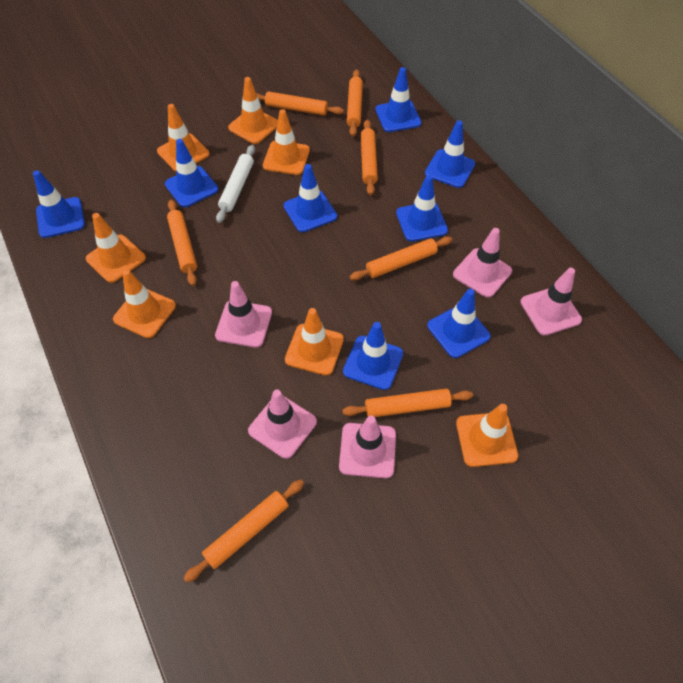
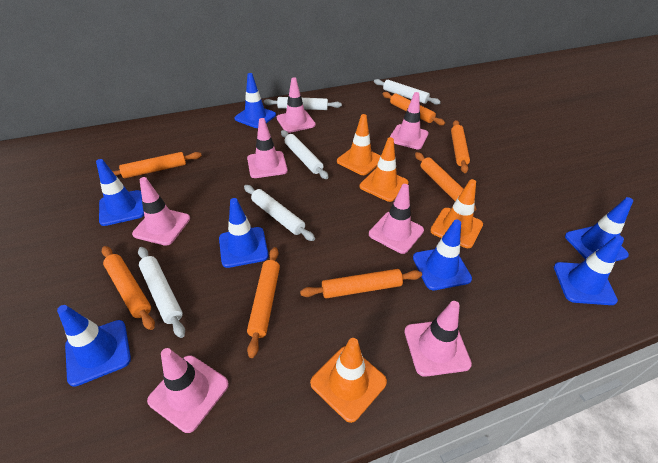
blue traffic cone: 8 -> 7
orange traffic cone: 7 -> 4
pink traffic cone: 5 -> 7
white rolling pin: 1 -> 5

